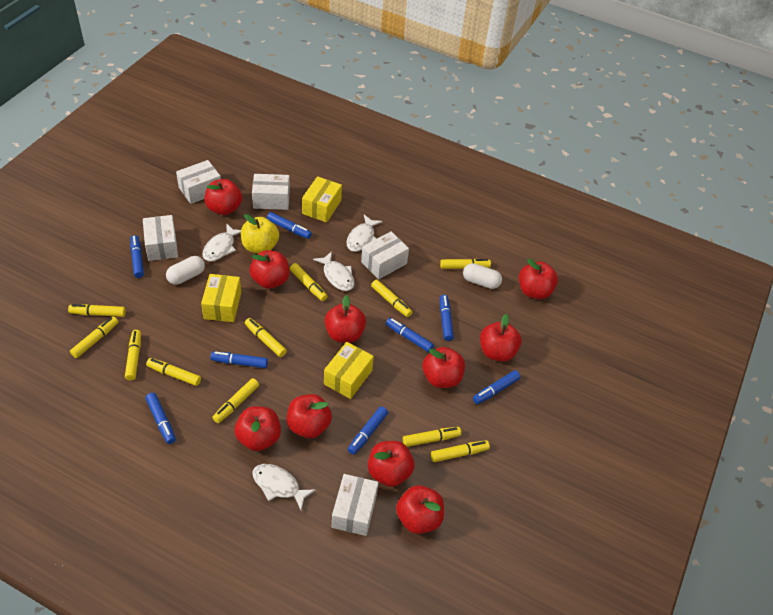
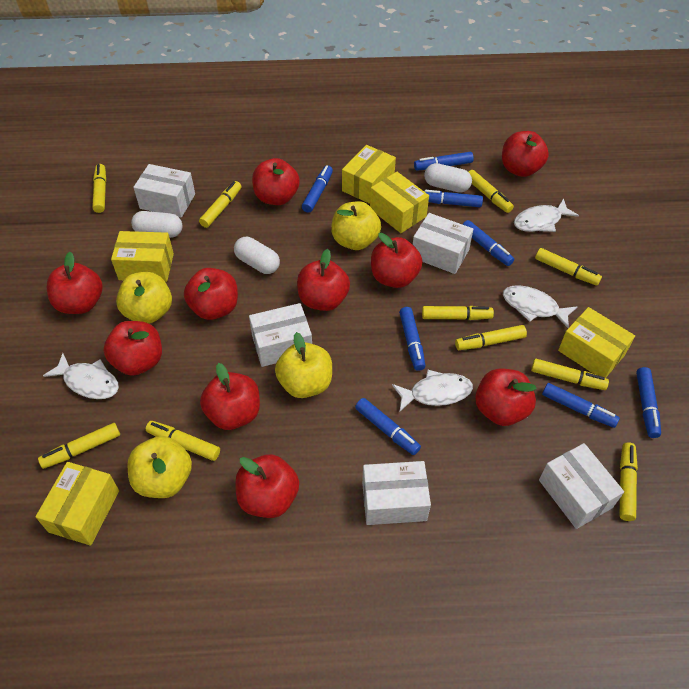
white capsule: 2 -> 3
yellow apple: 1 -> 4
yellow box: 3 -> 5
yellow marker: 11 -> 10

